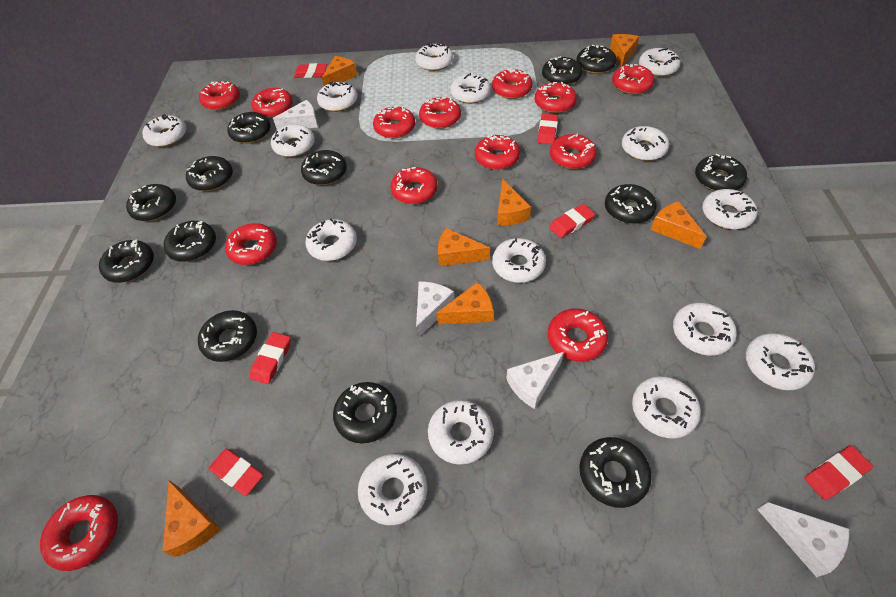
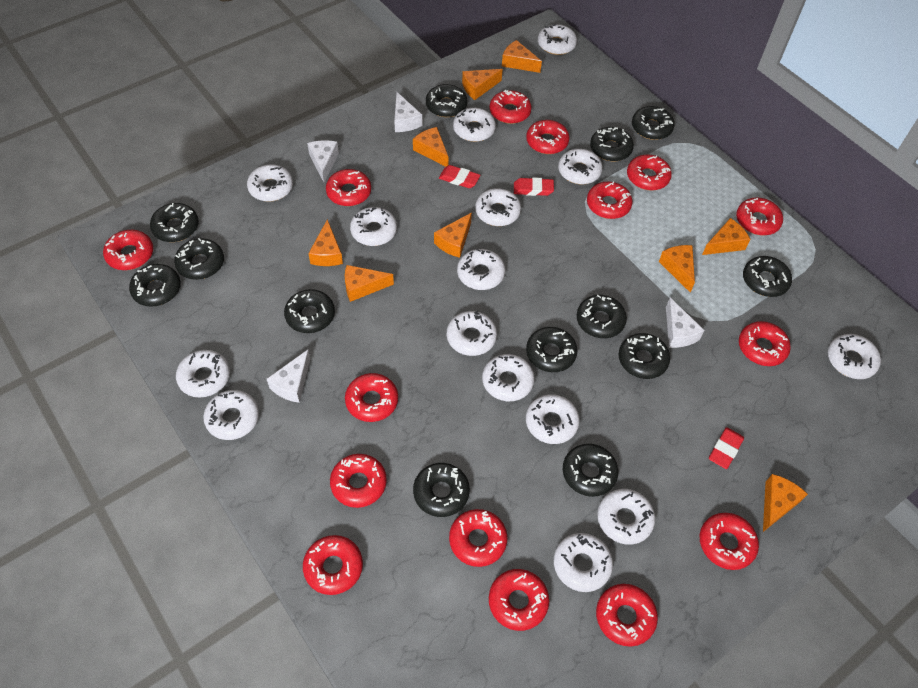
orange cheese: 7 -> 9
red donut: 13 -> 15
red eraser: 6 -> 3

